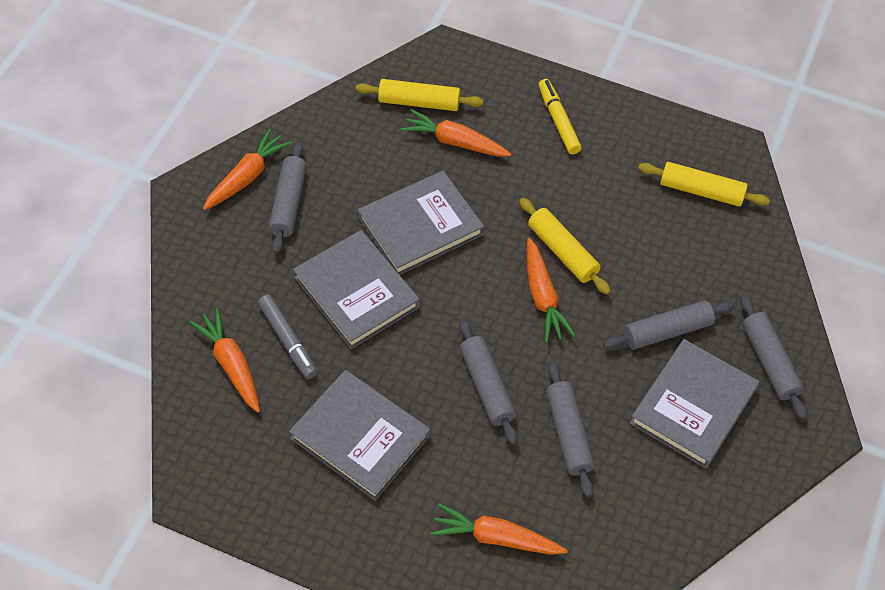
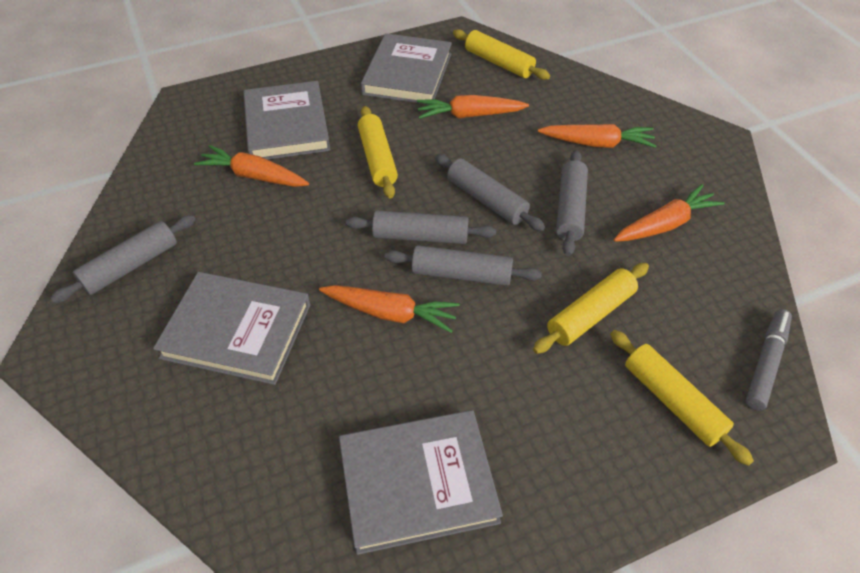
yellow marker: 1 -> 0
yellow rolling pin: 3 -> 4

